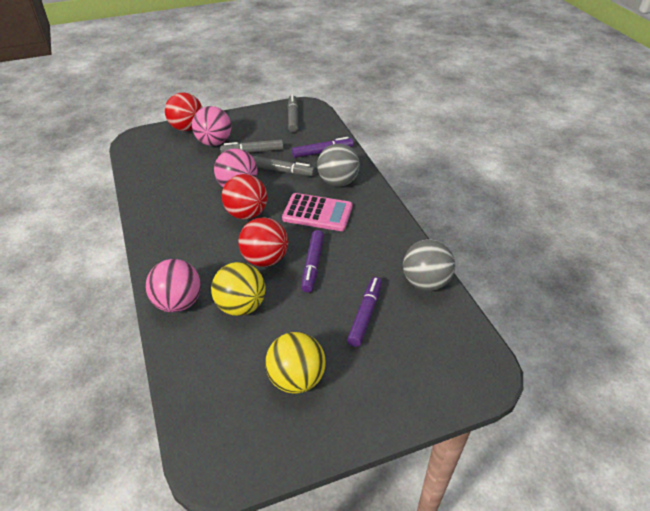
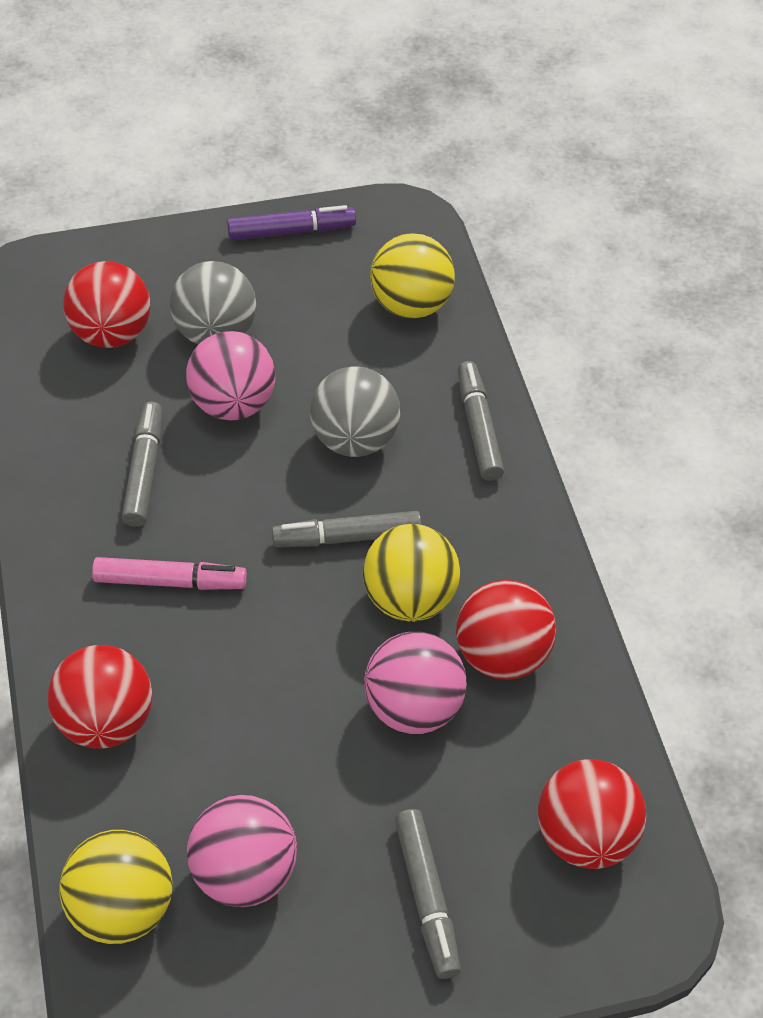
grey marker: 3 -> 4
pink calculator: 1 -> 0
pink marker: 0 -> 1
purple marker: 3 -> 1
red ball: 3 -> 4
yellow ball: 2 -> 3

